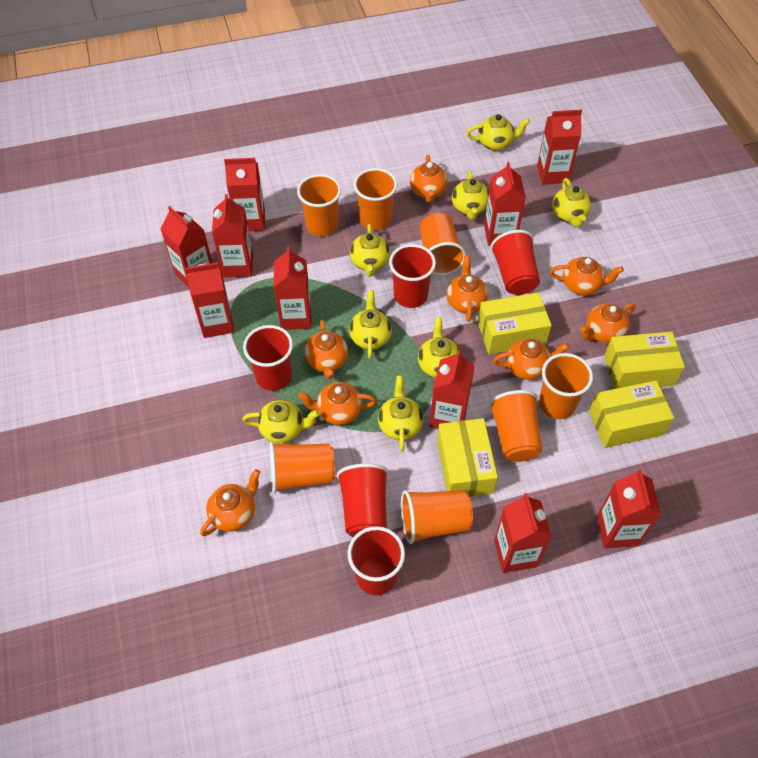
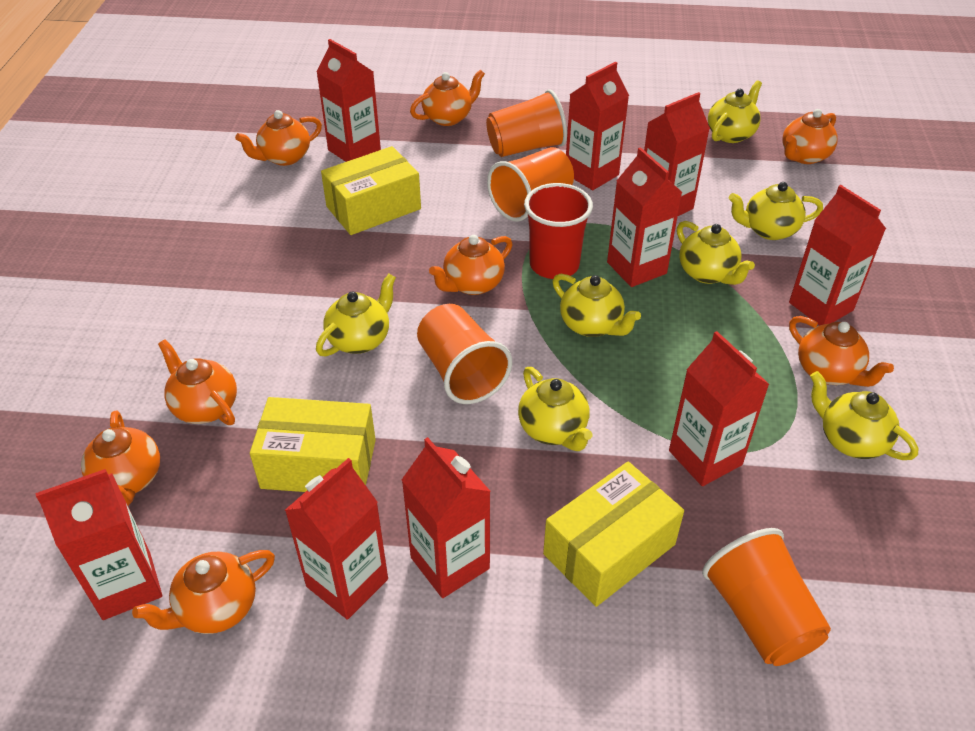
orange cup: 7 -> 4
red carton: 10 -> 9
red cup: 5 -> 1
yellow box: 4 -> 3
yellow teapot: 8 -> 7

